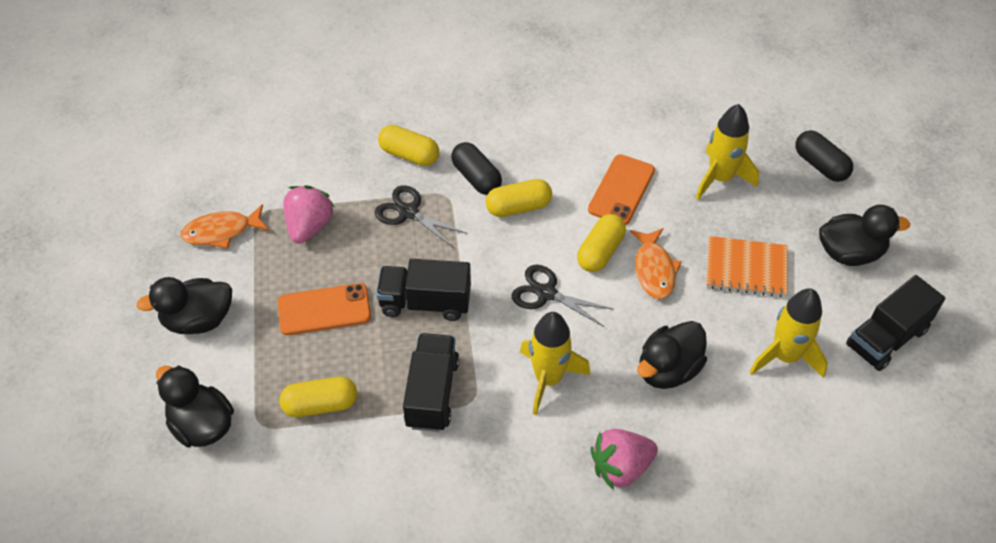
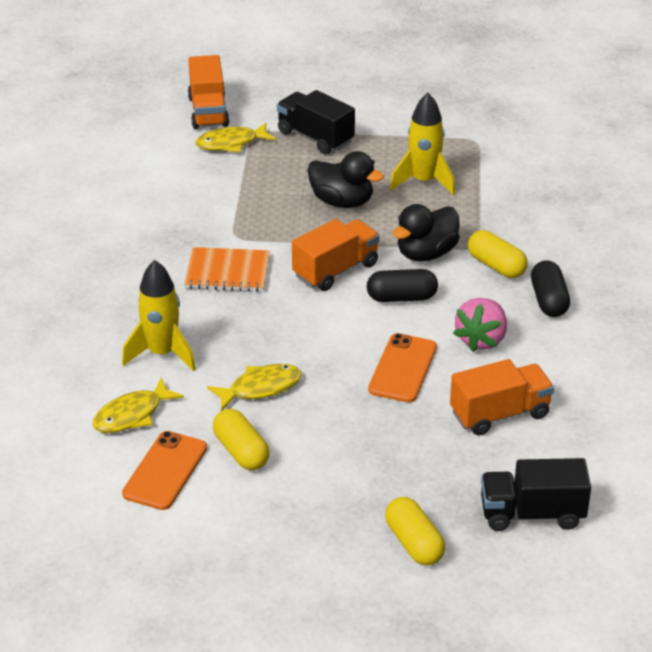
black duck: 4 -> 2
black scissors: 2 -> 0
black truck: 3 -> 2
orange fish: 2 -> 0
orange truck: 0 -> 3
pink strawberry: 2 -> 1
yellow capsule: 4 -> 3
yellow fish: 0 -> 3
yellow rocket: 3 -> 2

